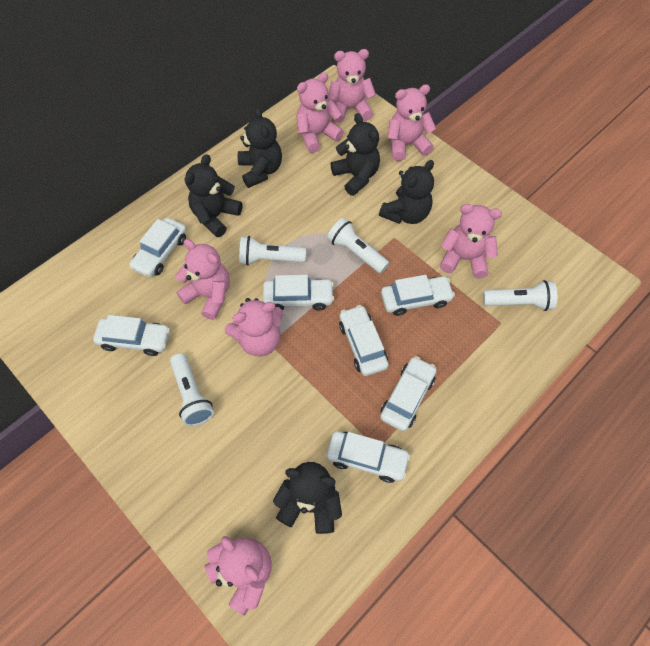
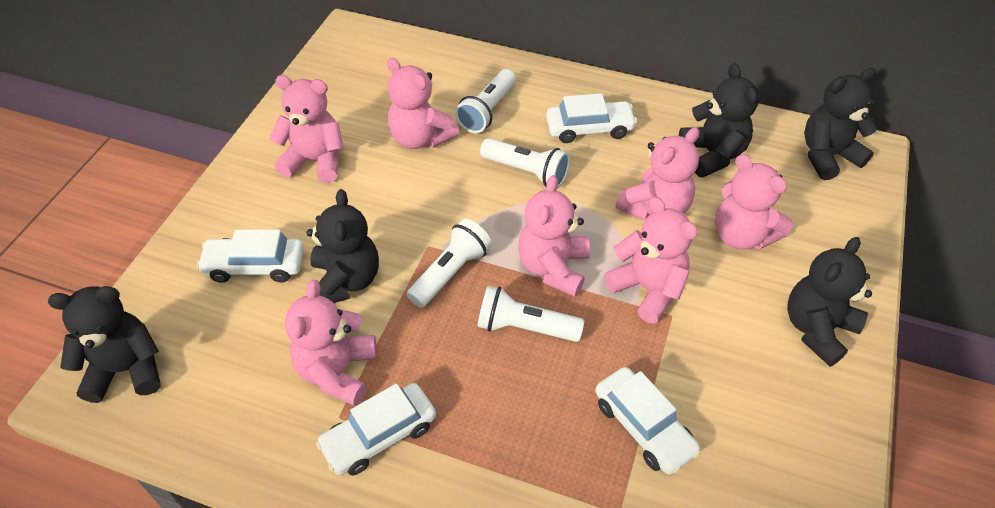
white car: 7 -> 4

